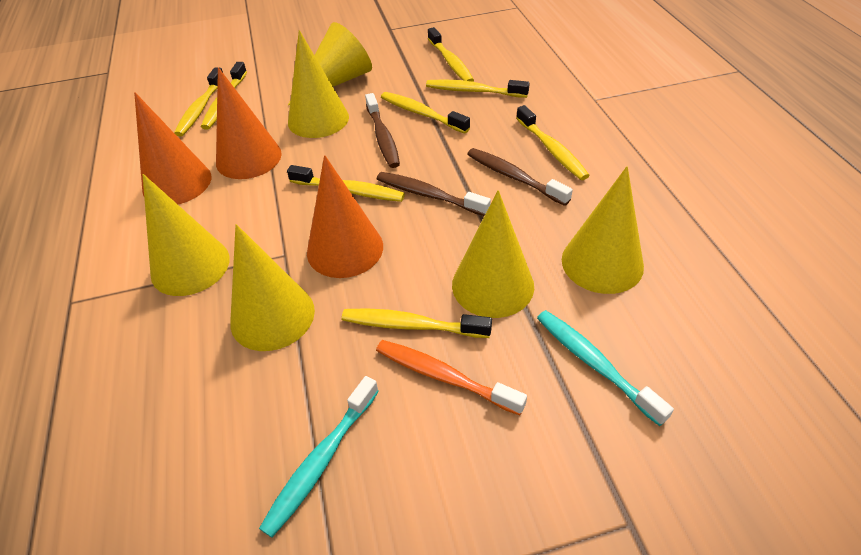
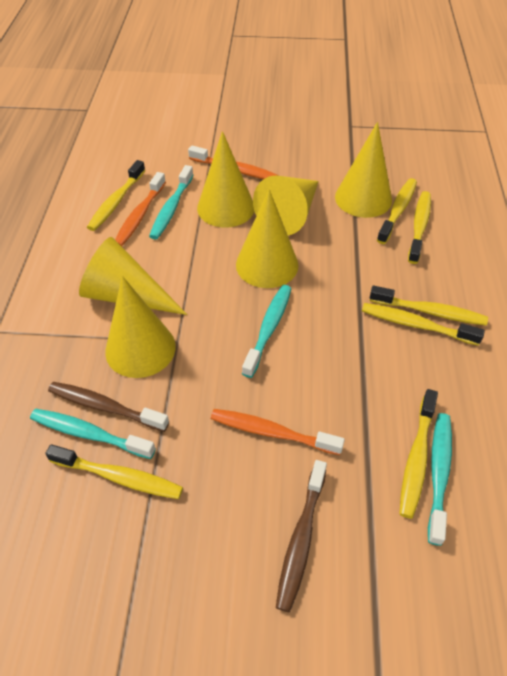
brown toothbrush: 3 -> 2
orange cone: 3 -> 0
orange toothbrush: 1 -> 3
turquoise toothbrush: 2 -> 4
yellow toothbrush: 8 -> 7

